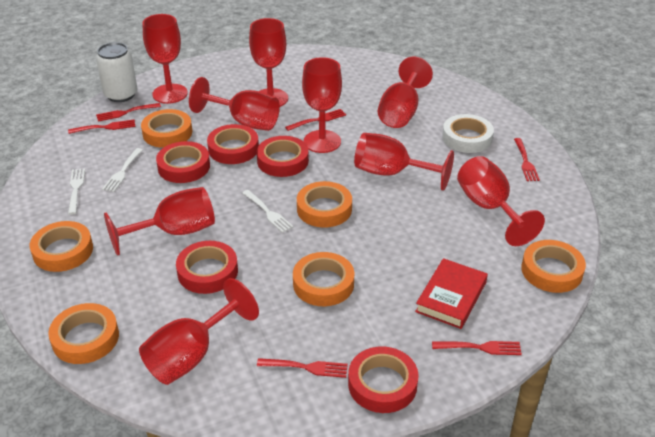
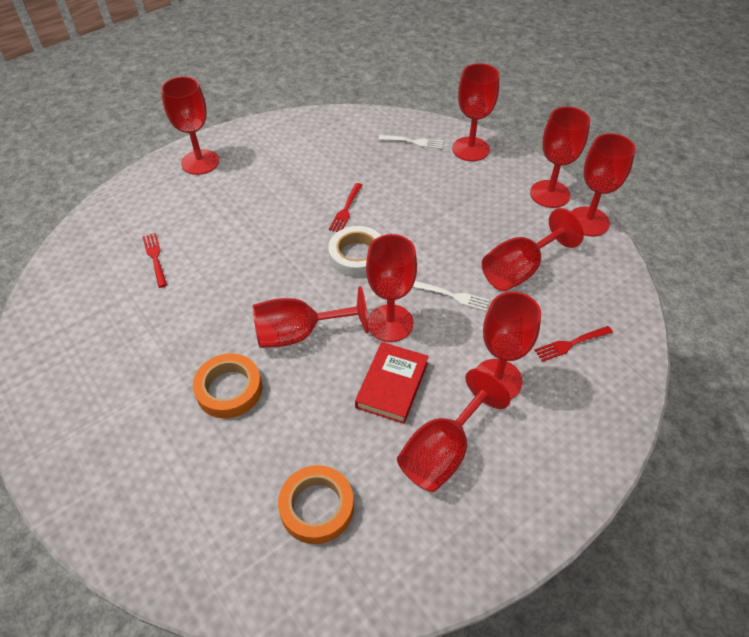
orange tape: 6 -> 2
red fork: 6 -> 3
red tape: 5 -> 0
white can: 1 -> 0
white fork: 3 -> 2

